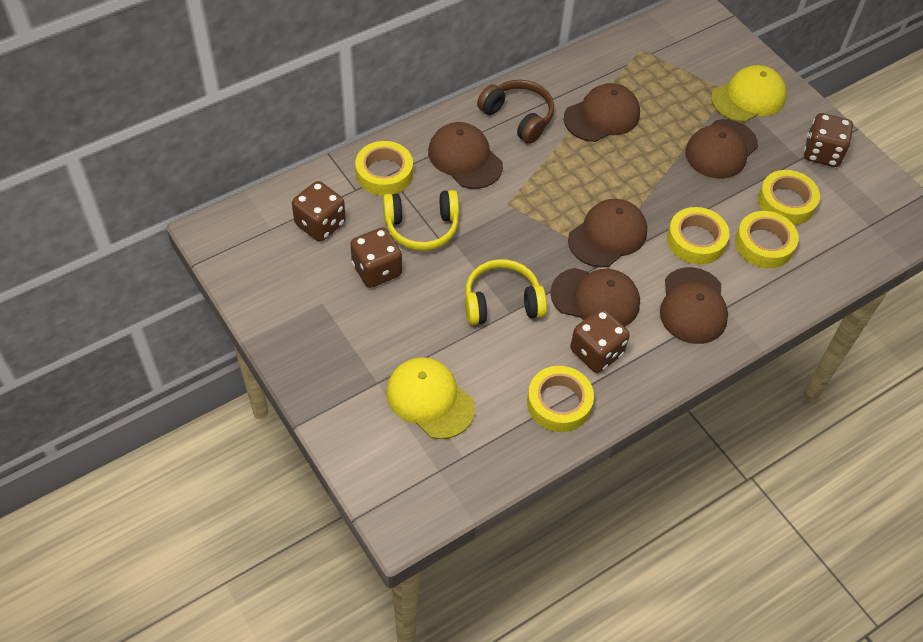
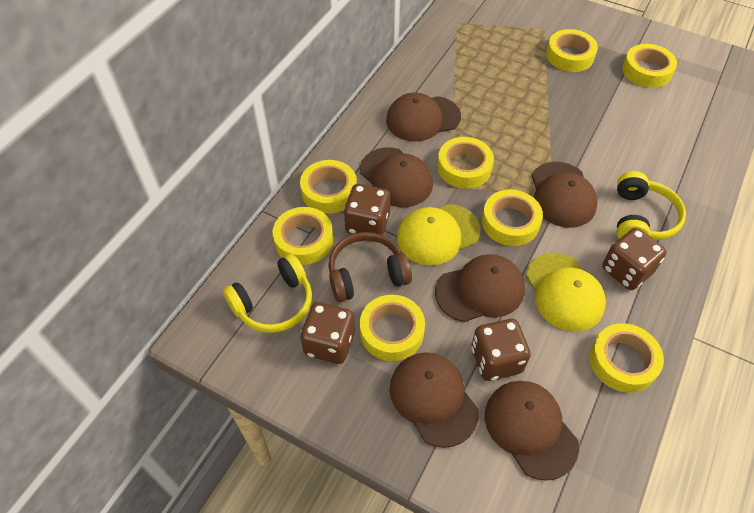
yellow tape: 5 -> 8

